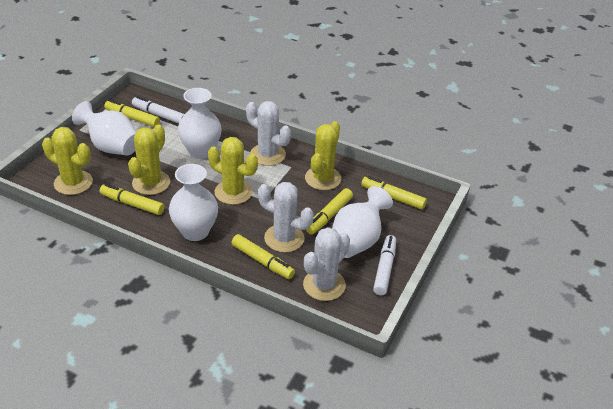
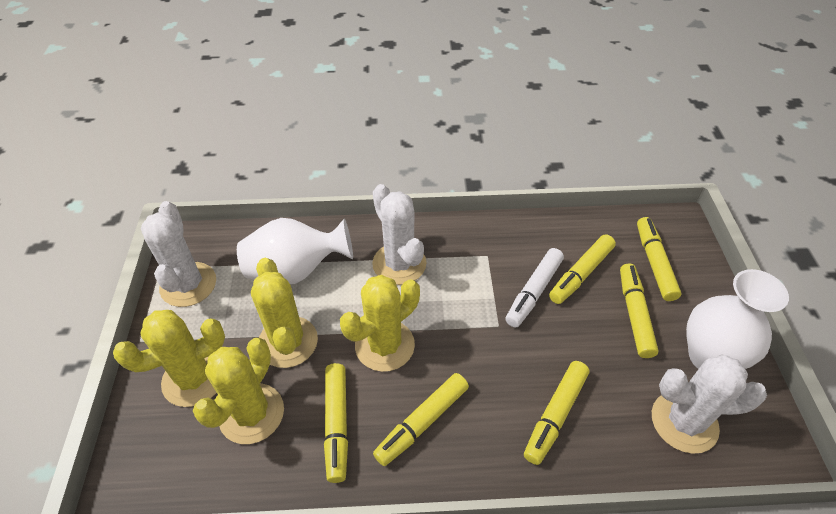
white marker: 2 -> 1
white vase: 4 -> 2
yellow marker: 5 -> 6

